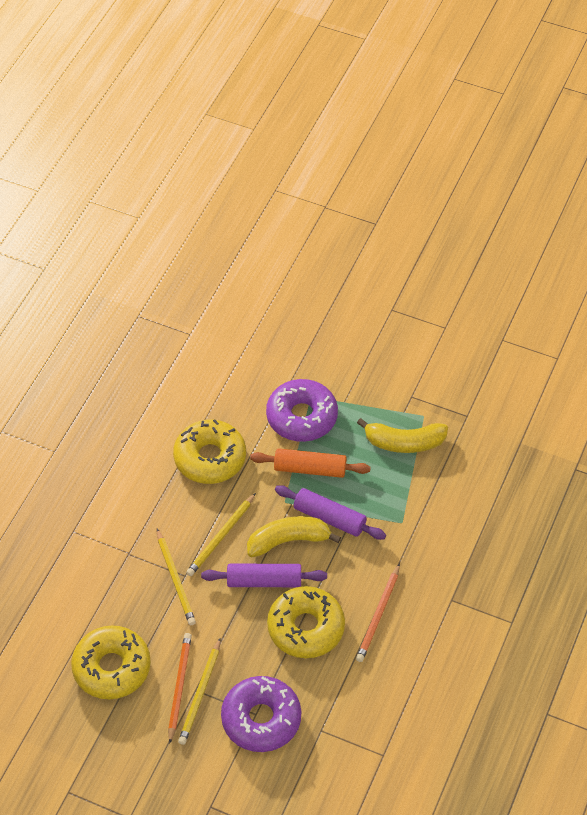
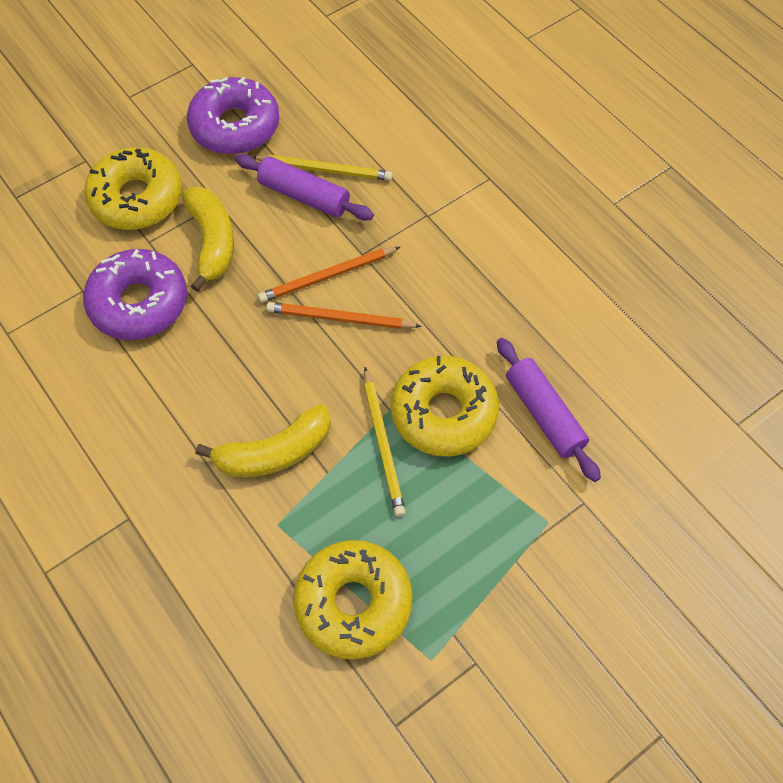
orange rolling pin: 1 -> 0
yellow pencil: 3 -> 2

